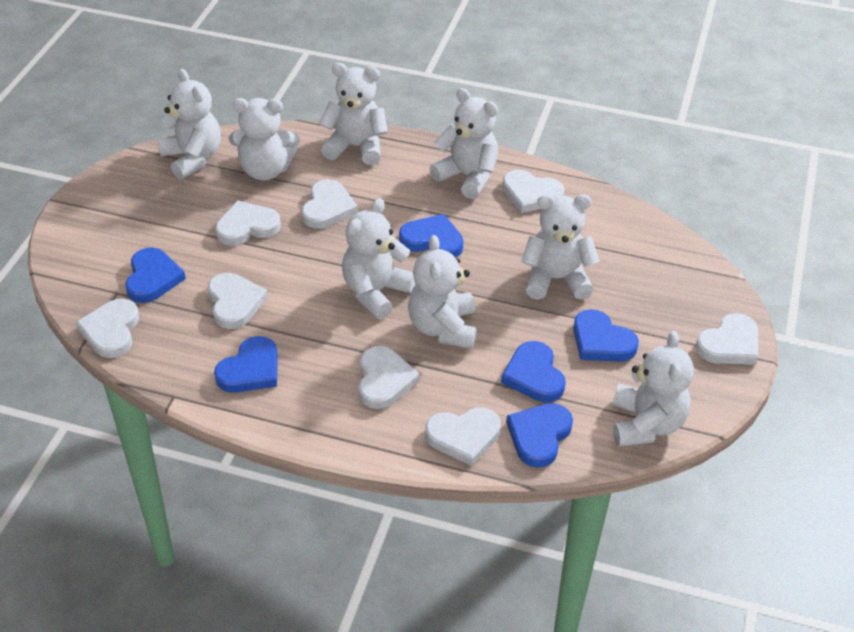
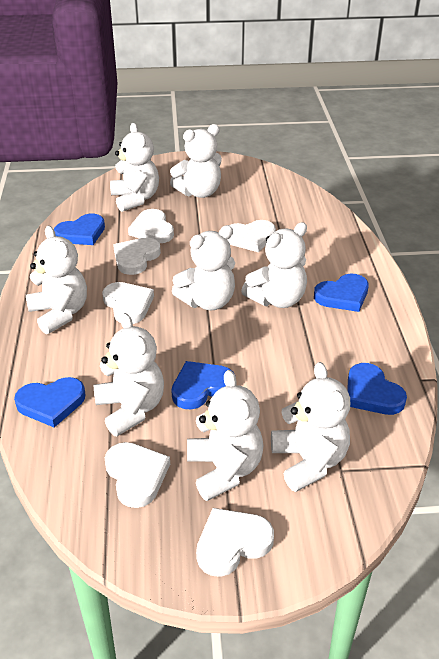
blue heart: 6 -> 5
white heart: 8 -> 6

